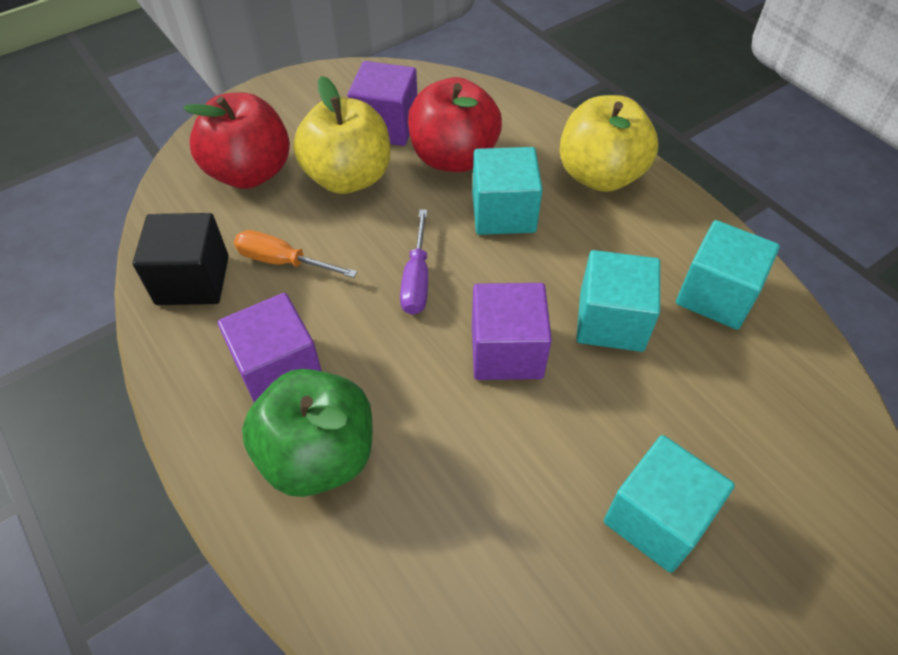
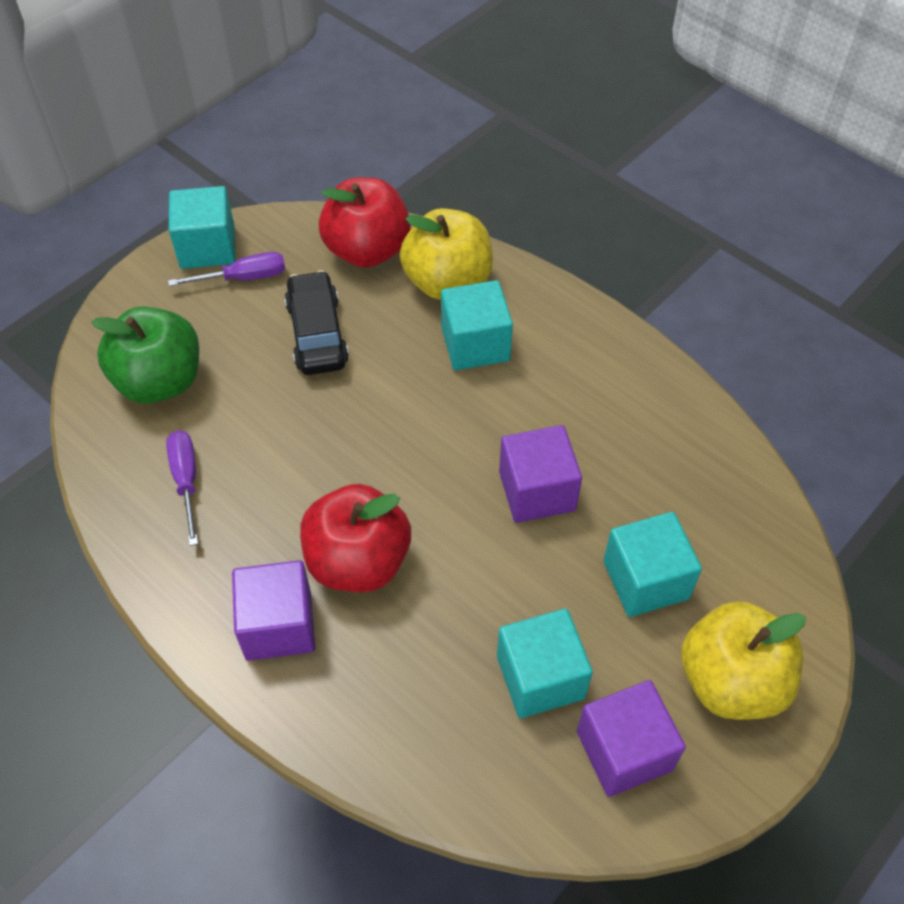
black car: 0 -> 1
black cube: 1 -> 0
orange screwdriver: 1 -> 0
purple screwdriver: 1 -> 2

